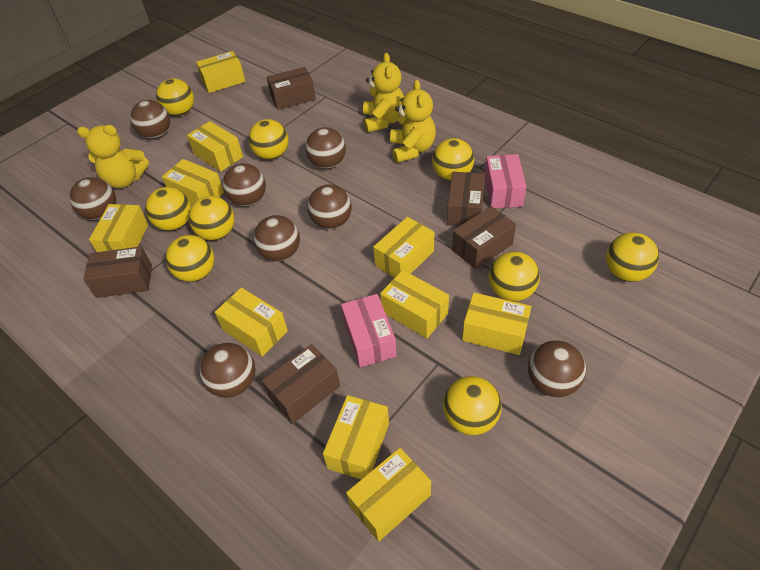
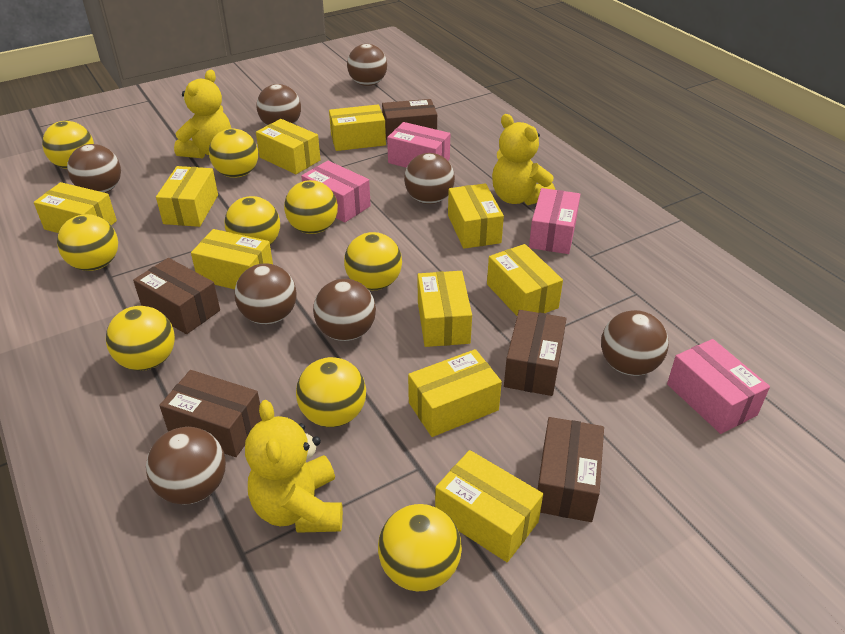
pink box: 2 -> 4

